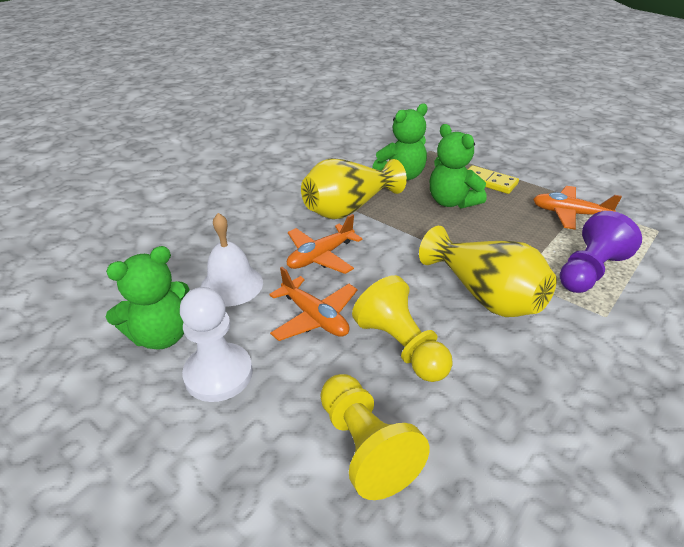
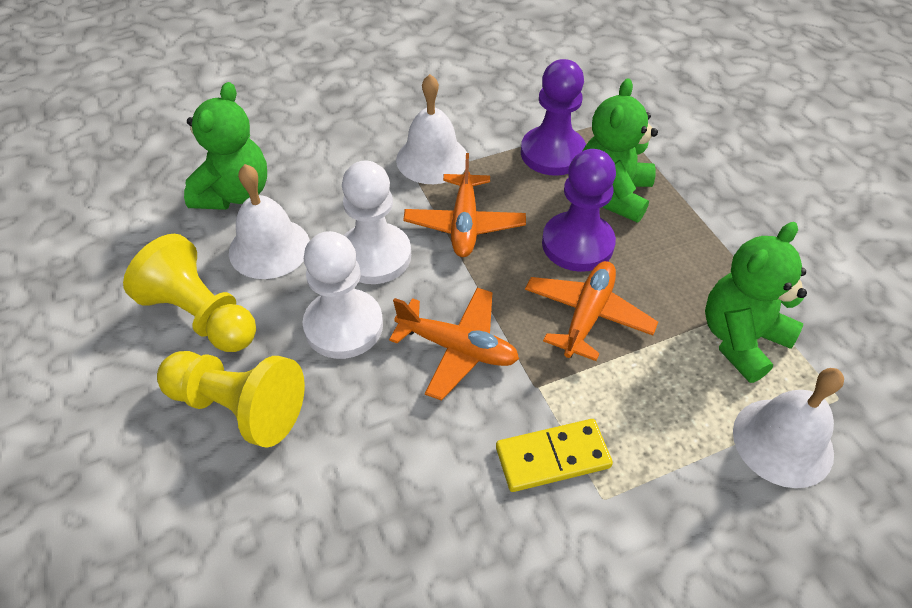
purple pawn: 1 -> 2
white bell: 1 -> 3
white pawn: 1 -> 2
yellow vase: 2 -> 0

